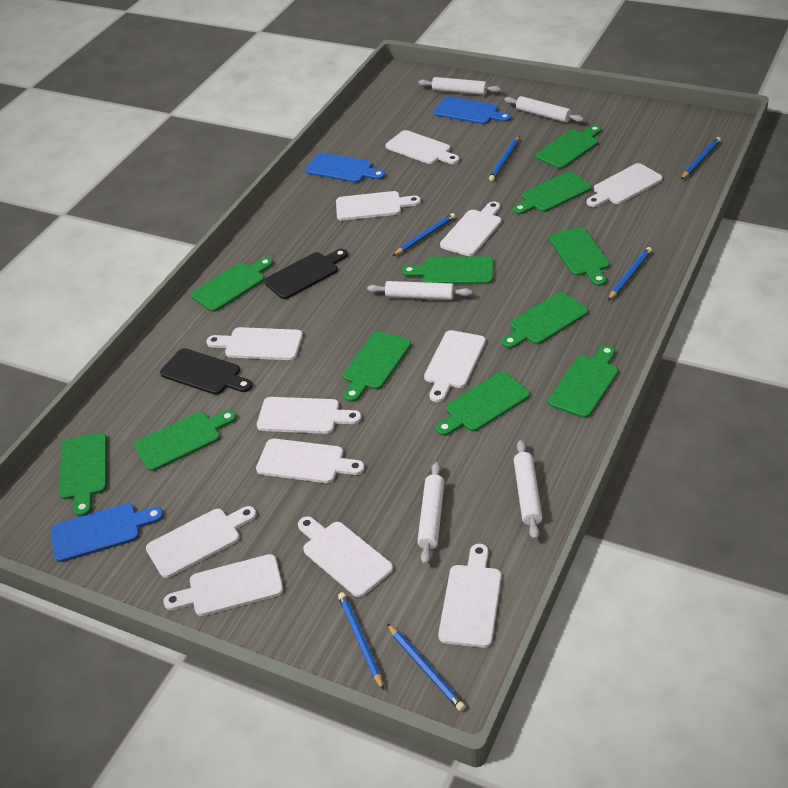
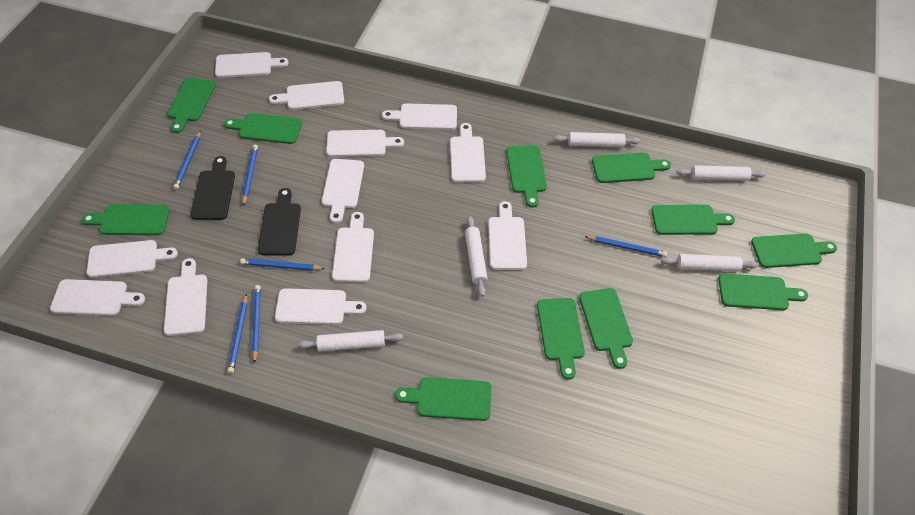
blue cutting board: 3 -> 0

